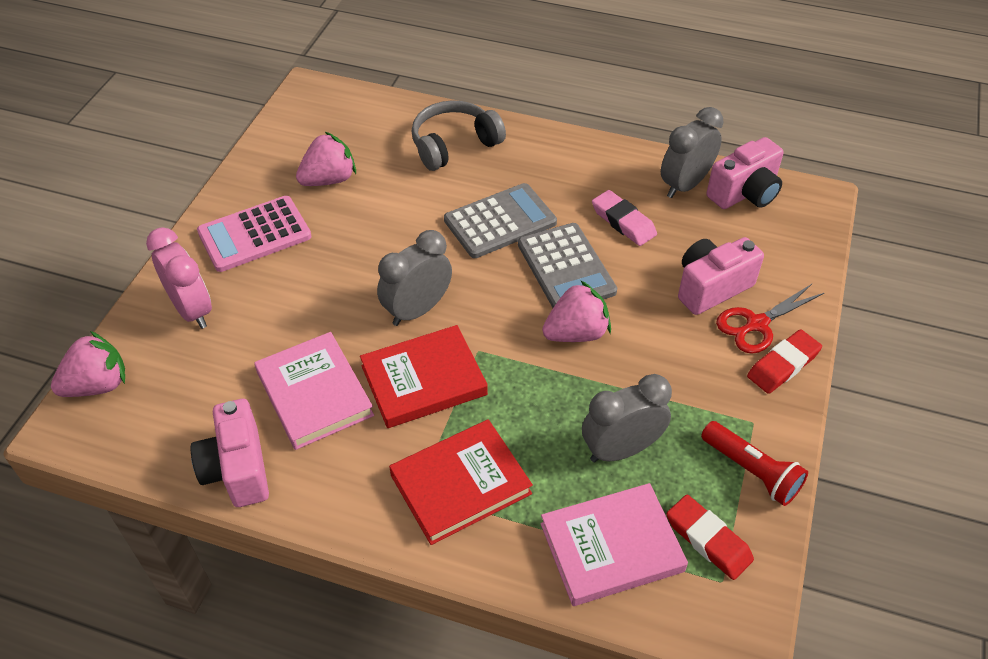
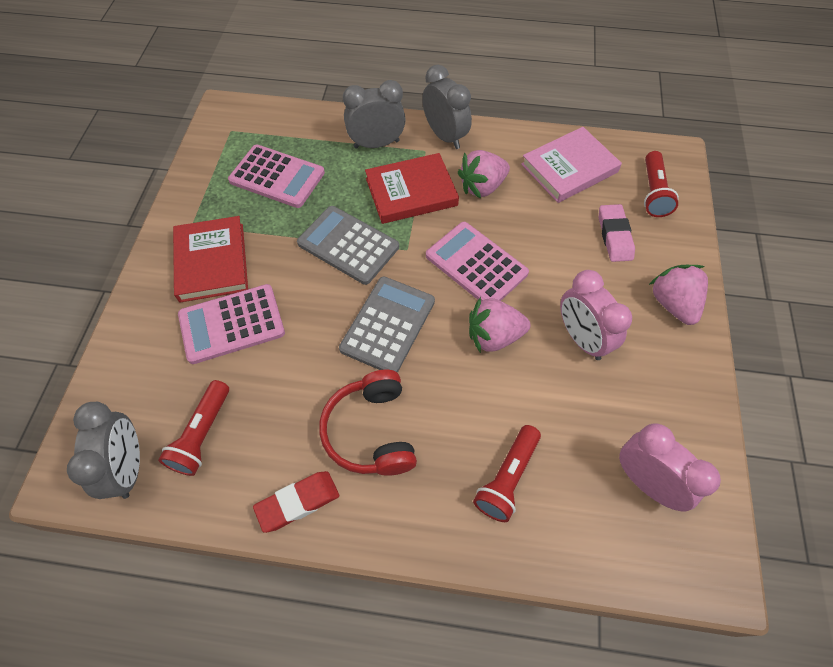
grey headphones: 1 -> 0
pink book: 2 -> 1
pink calculator: 1 -> 3
pink camera: 3 -> 0
pink clock: 1 -> 2
red eraser: 2 -> 1
red flashlight: 1 -> 3
red headphones: 0 -> 1
red scissors: 1 -> 0

